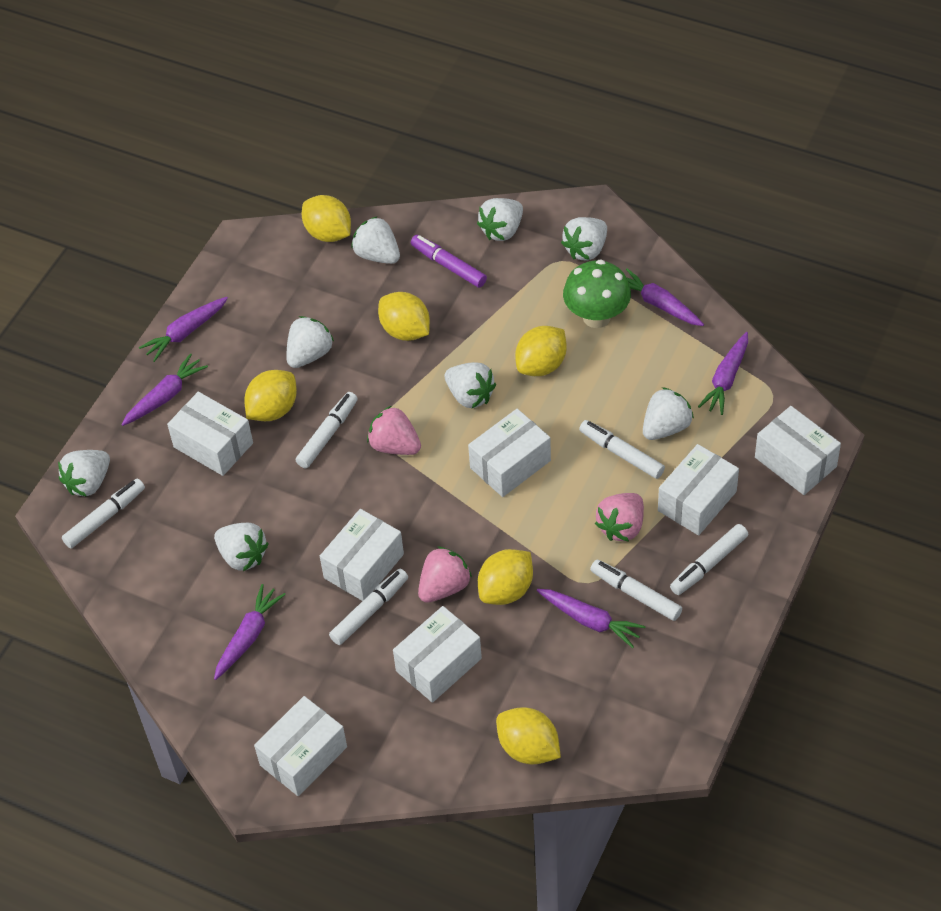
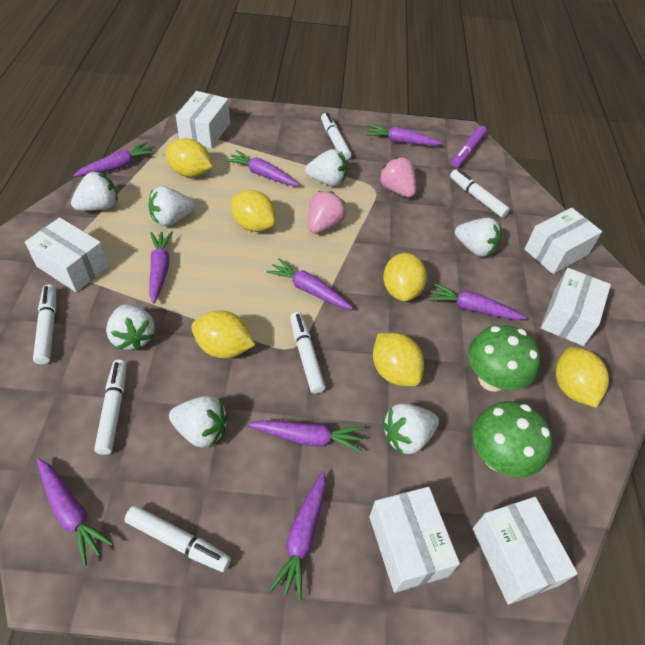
green mushroom: 1 -> 2
pink strawberry: 3 -> 2
purple carrot: 6 -> 9
white box: 7 -> 6
white strawberry: 8 -> 7

